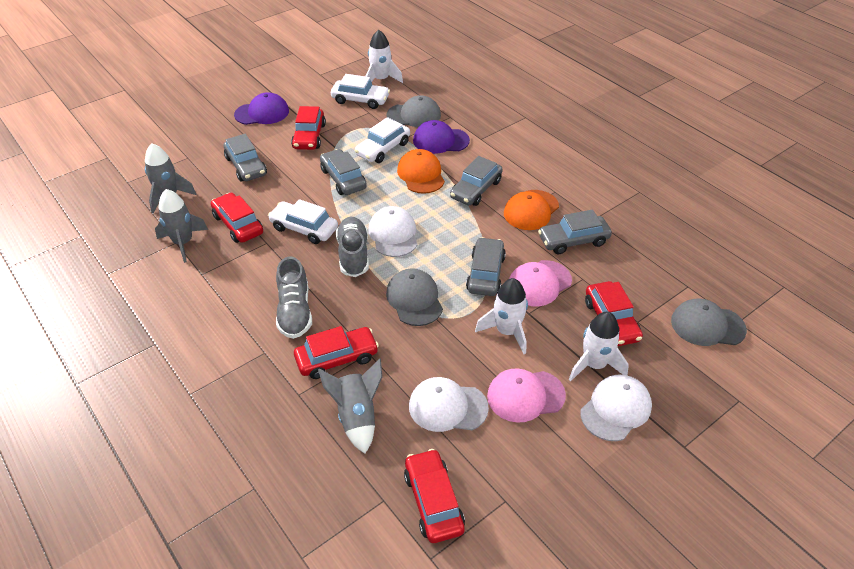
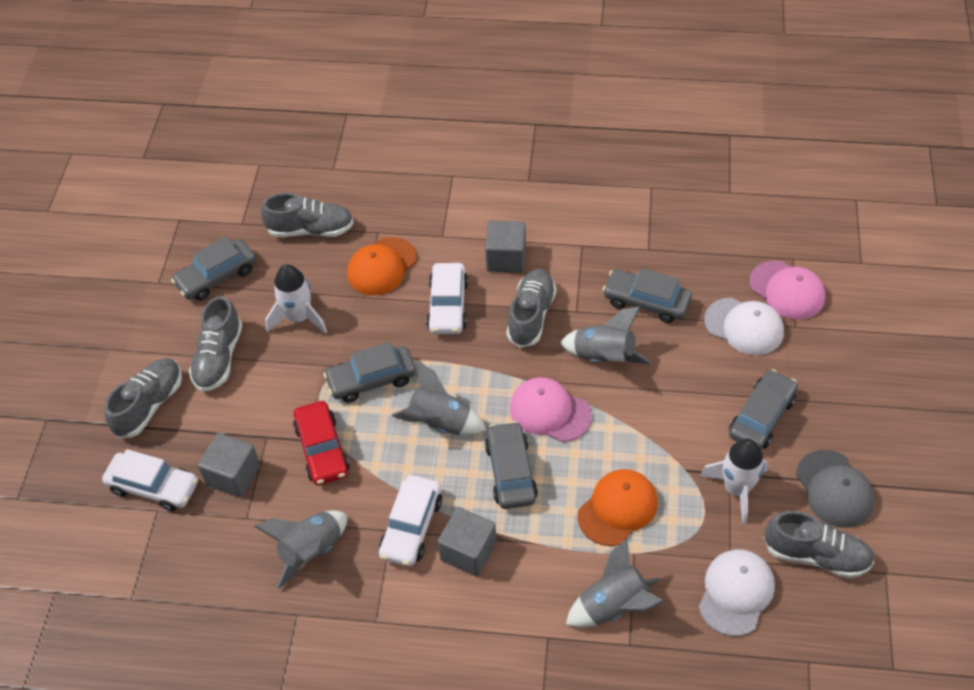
grey cap: 3 -> 1
grey cube: 0 -> 3
grey rocket: 3 -> 4
grey shoe: 2 -> 5
purple cap: 2 -> 0
red car: 5 -> 1
white cap: 3 -> 2
white rocket: 3 -> 2

